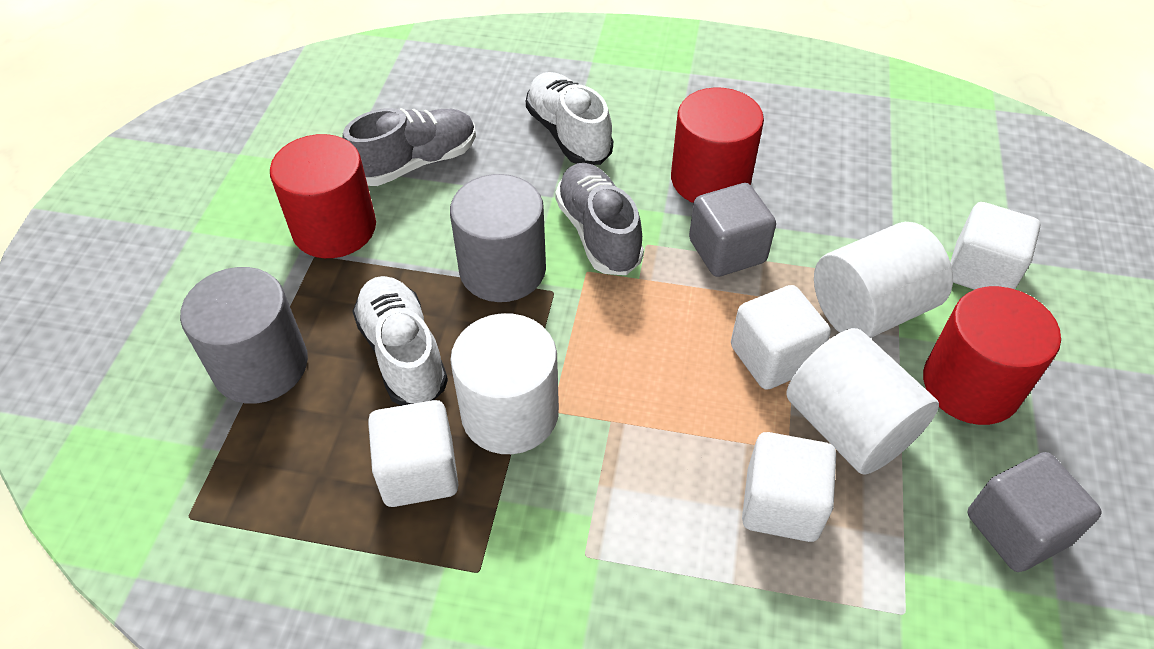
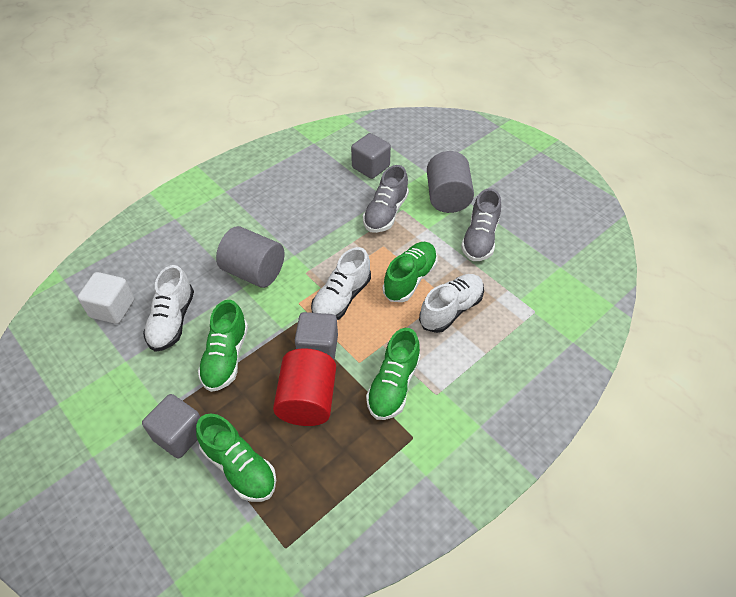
green shoe: 0 -> 4
grey cube: 2 -> 3
red cylinder: 3 -> 1
white cube: 4 -> 1
white cylinder: 3 -> 0
white shoe: 2 -> 3

